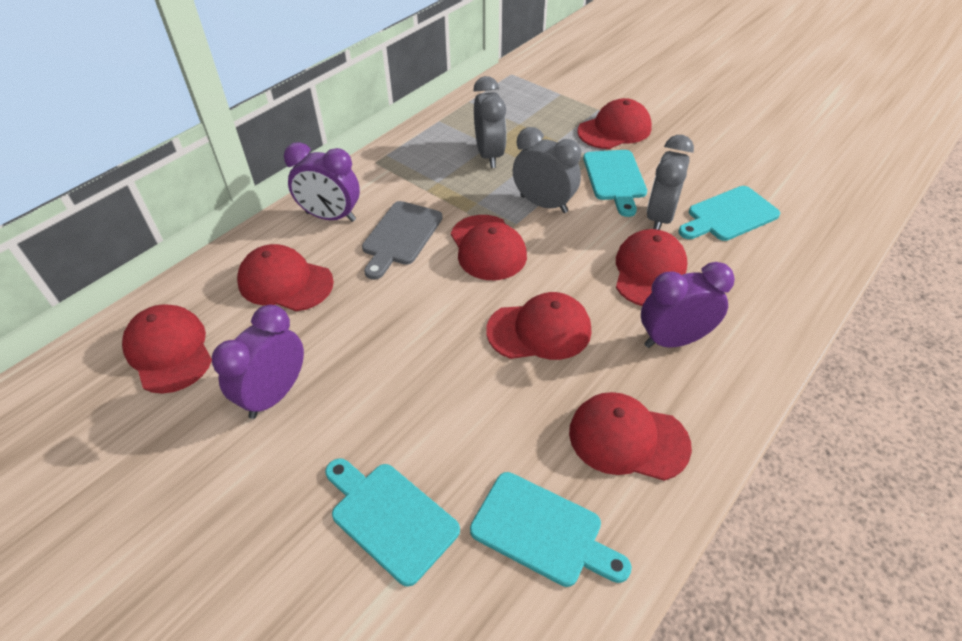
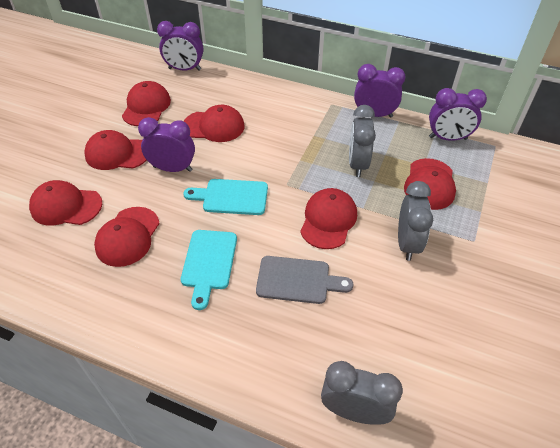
purple clock: 3 -> 4
turquoise cutting board: 4 -> 2

